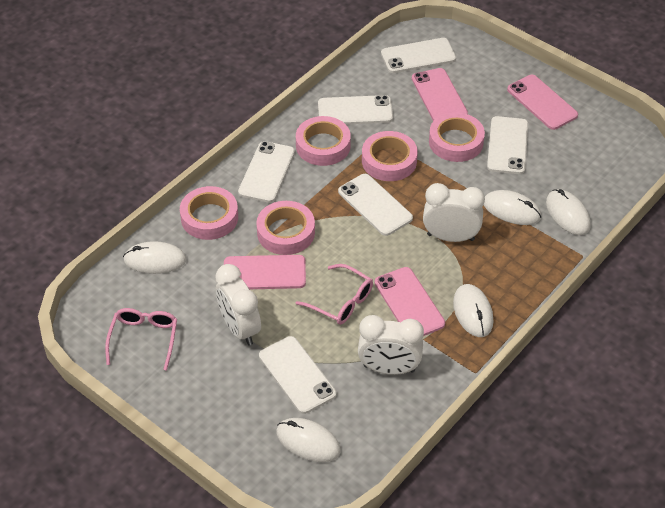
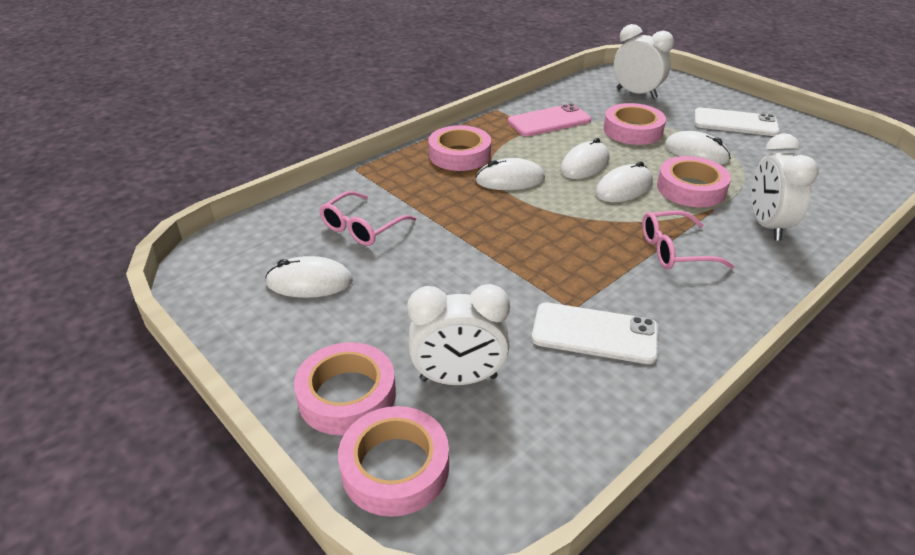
pink phone: 4 -> 1
white phone: 6 -> 2

